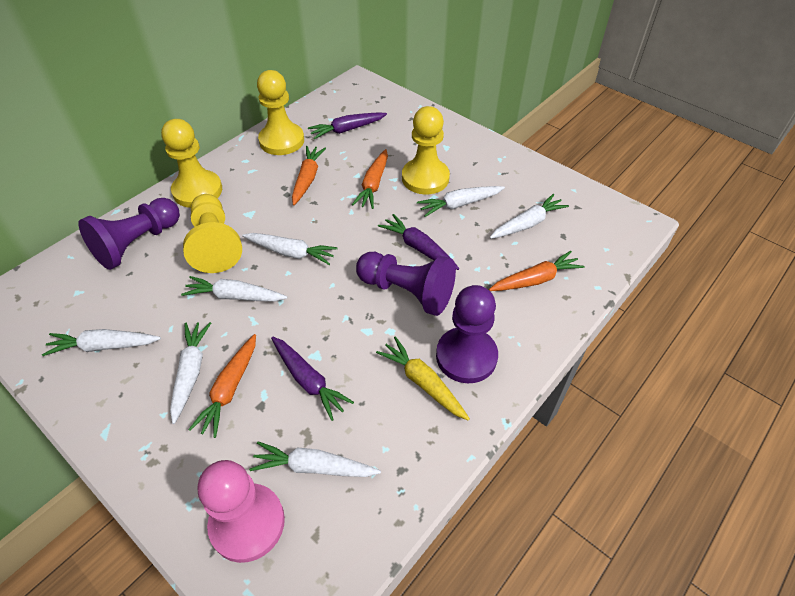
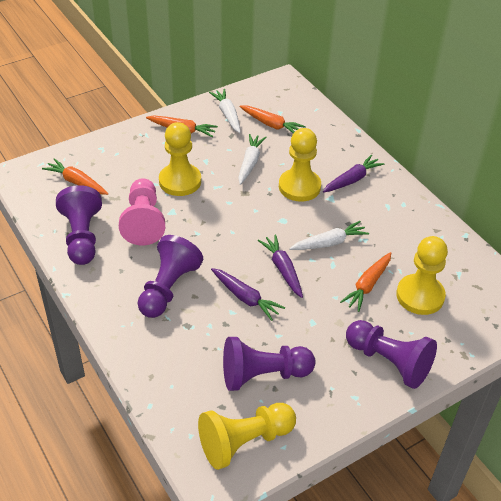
purple pawn: 3 -> 4
white carrot: 7 -> 3
yellow carrot: 1 -> 0

